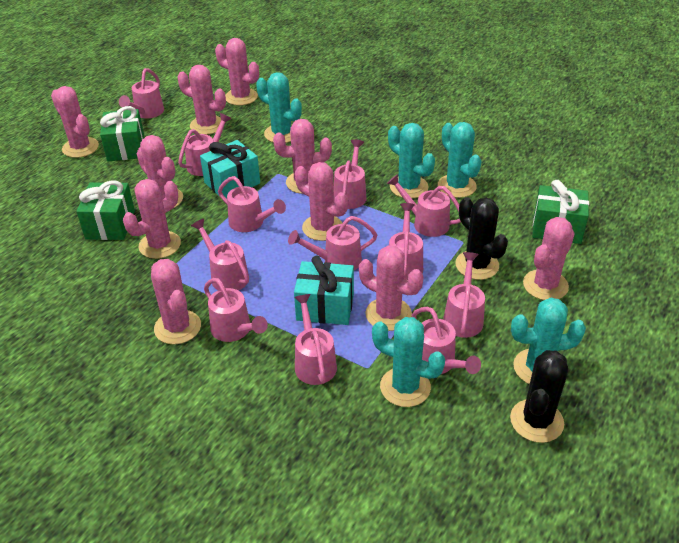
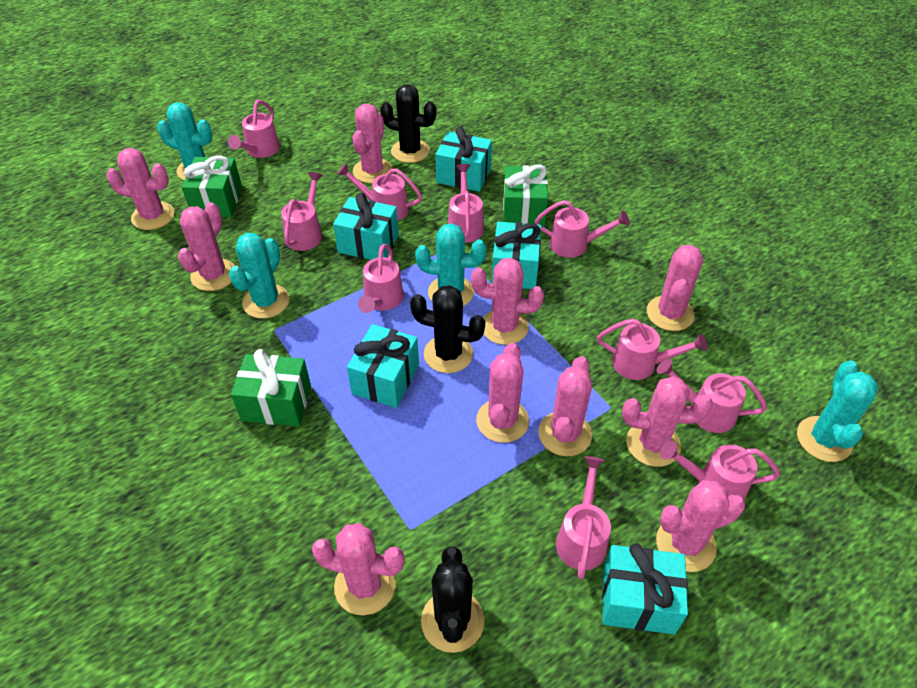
black cactus: 2 -> 3
pink watering can: 12 -> 10
turquoise cactus: 5 -> 4
turquoise gift: 2 -> 5

